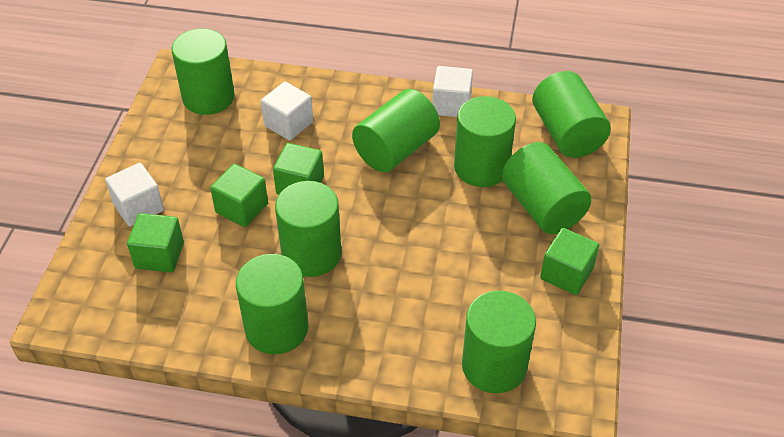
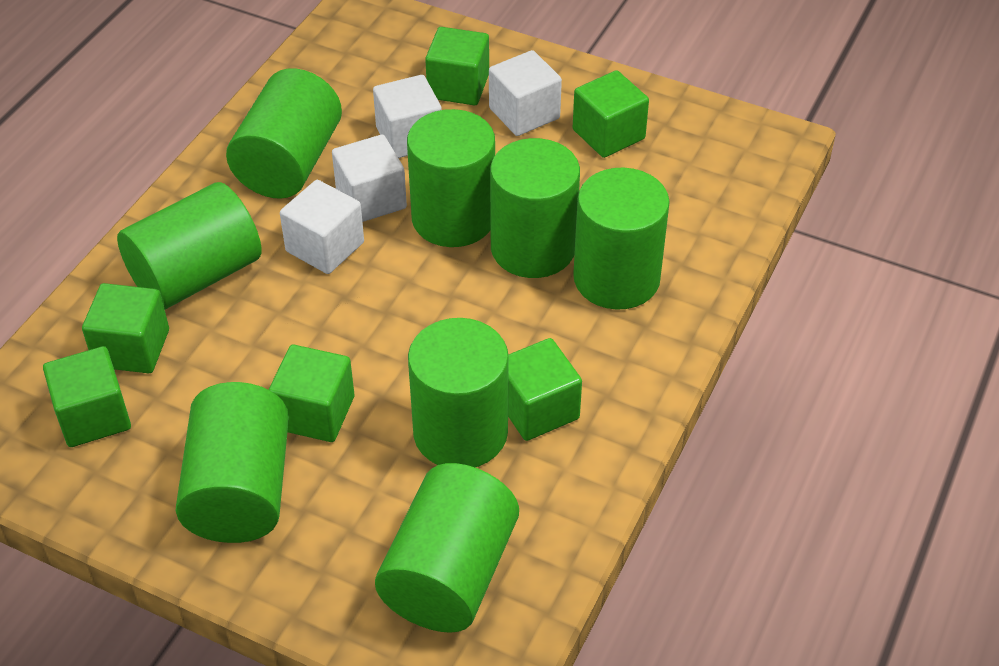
green cube: 4 -> 6
white cube: 3 -> 4

